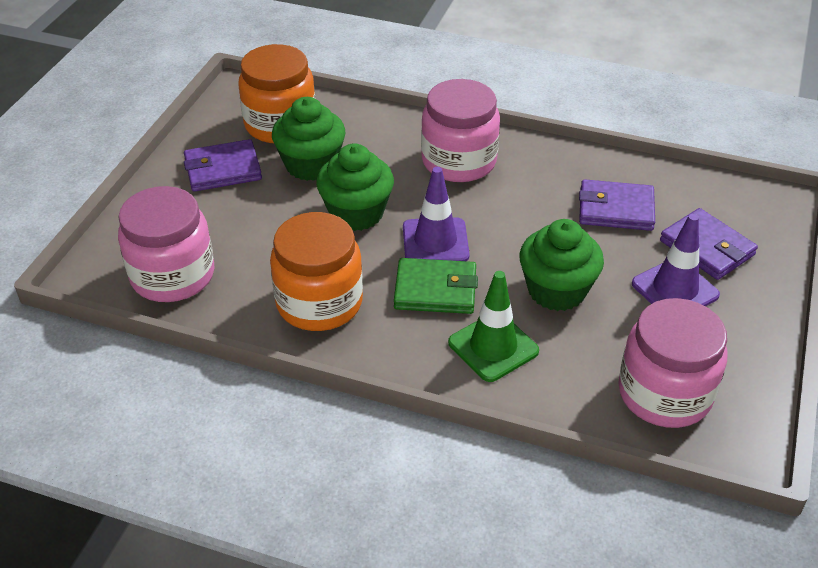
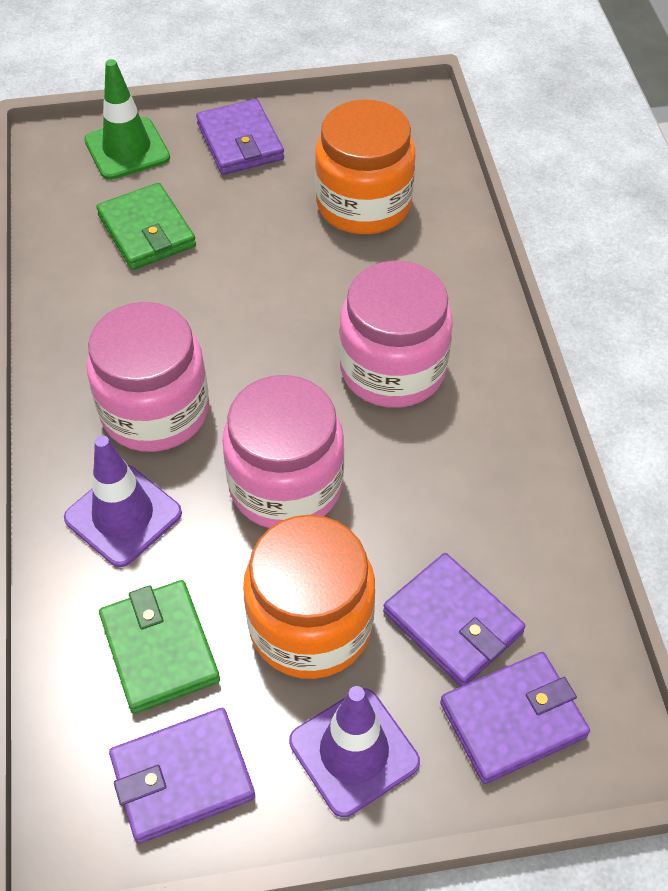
green cupcake: 3 -> 0
green wallet: 1 -> 2
purple wallet: 3 -> 4

